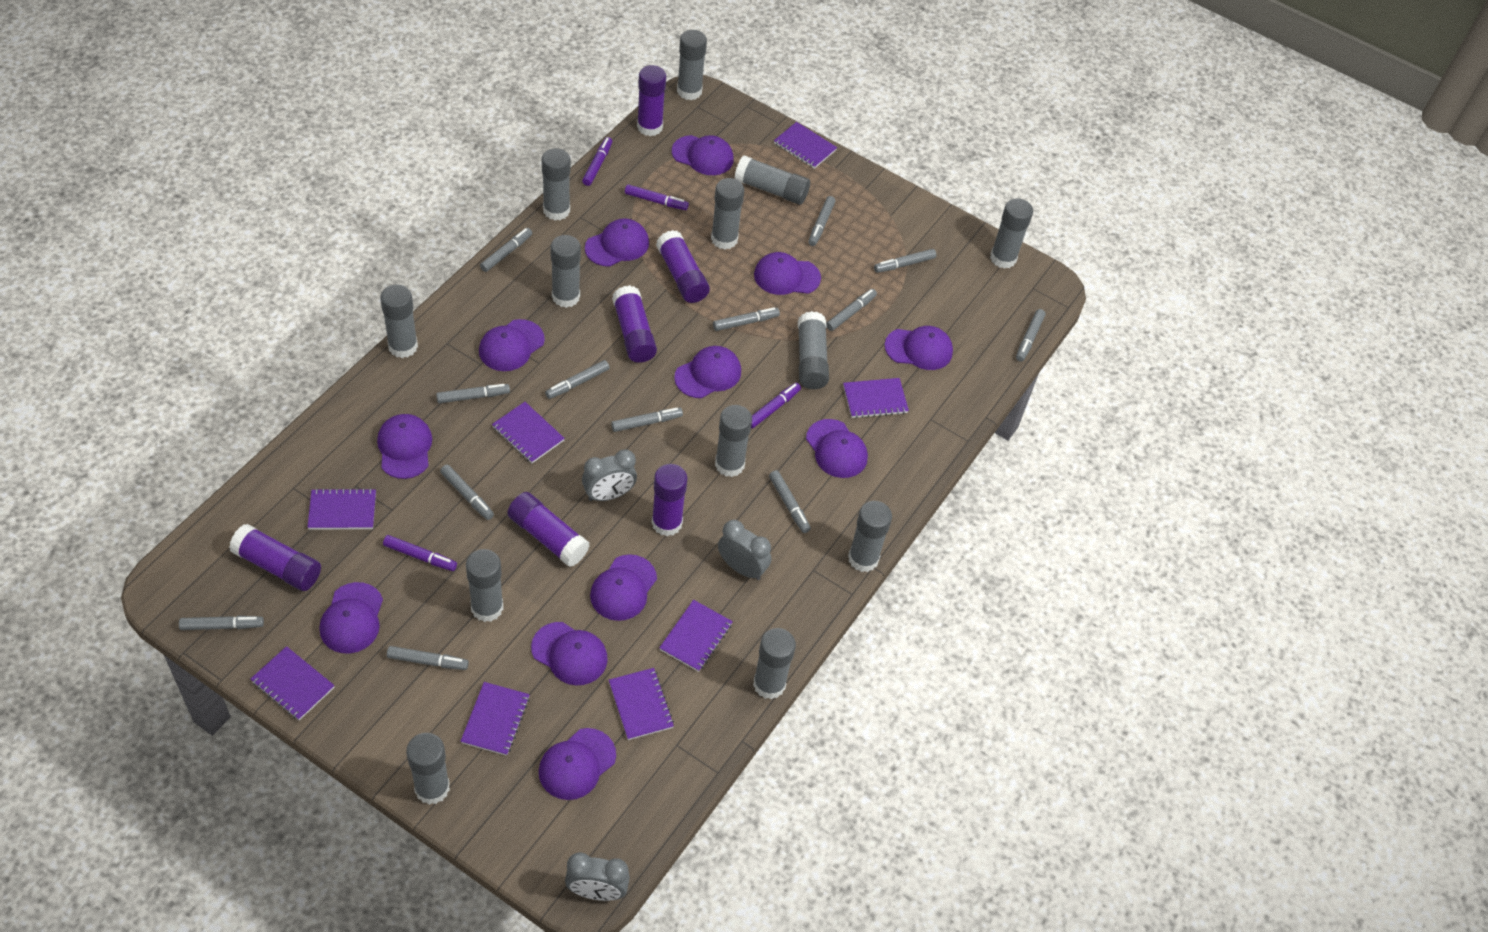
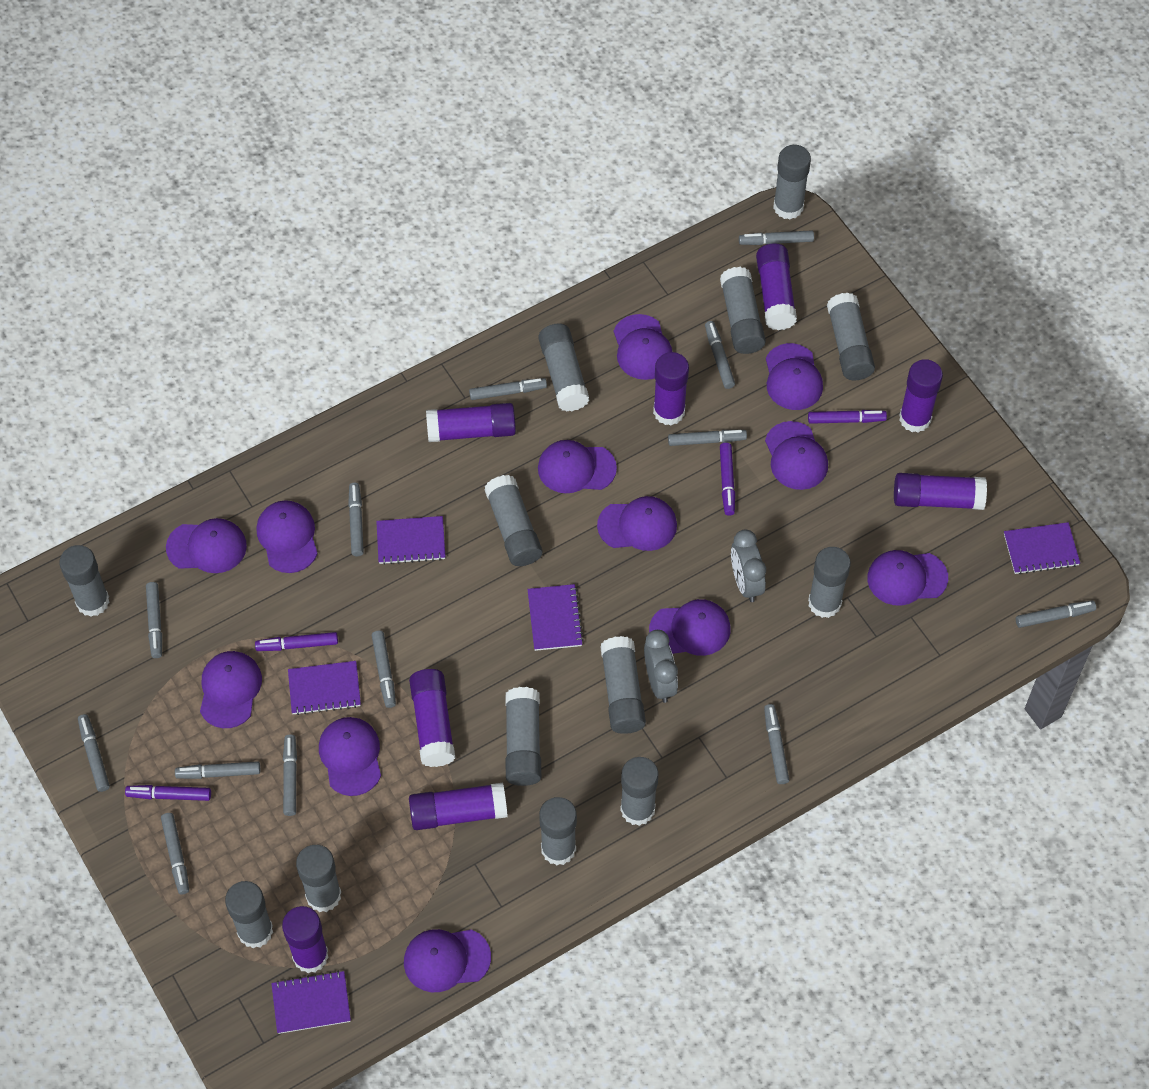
grey clock: 3 -> 2
purple glue stick: 6 -> 8
purple notebook: 8 -> 5

